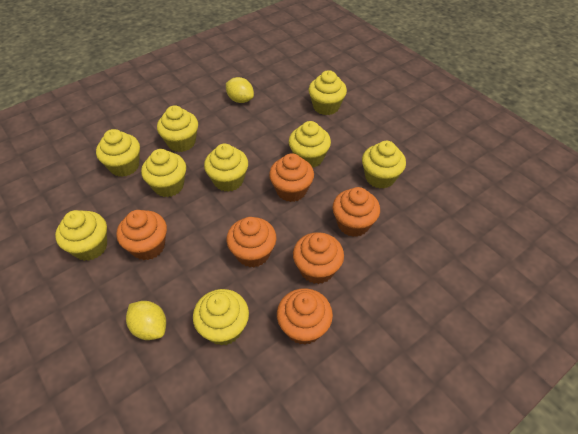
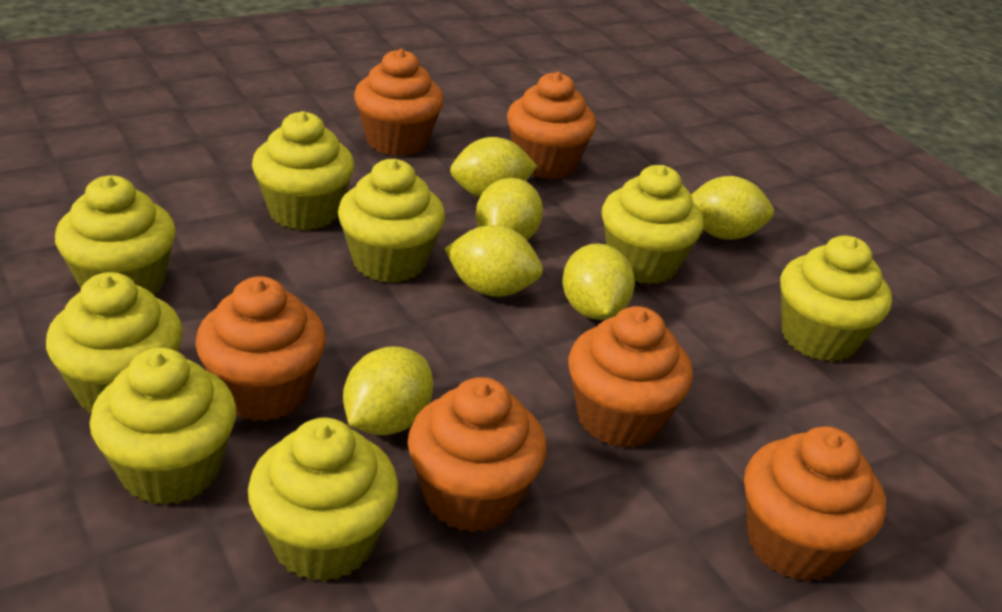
yellow cupcake: 9 -> 8
yellow lemon: 2 -> 6

